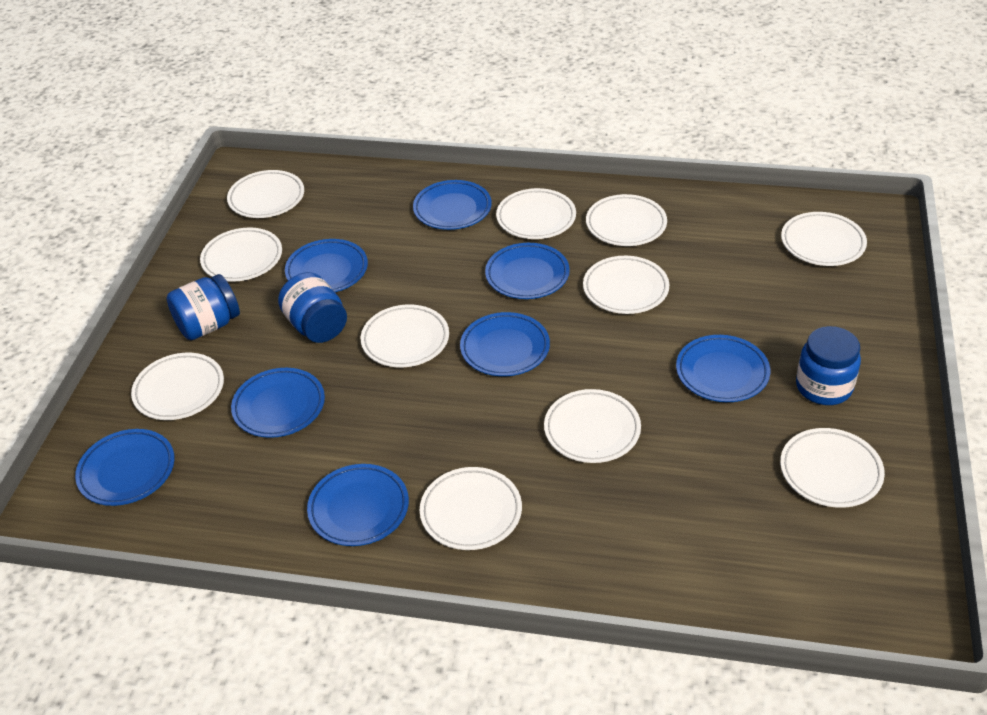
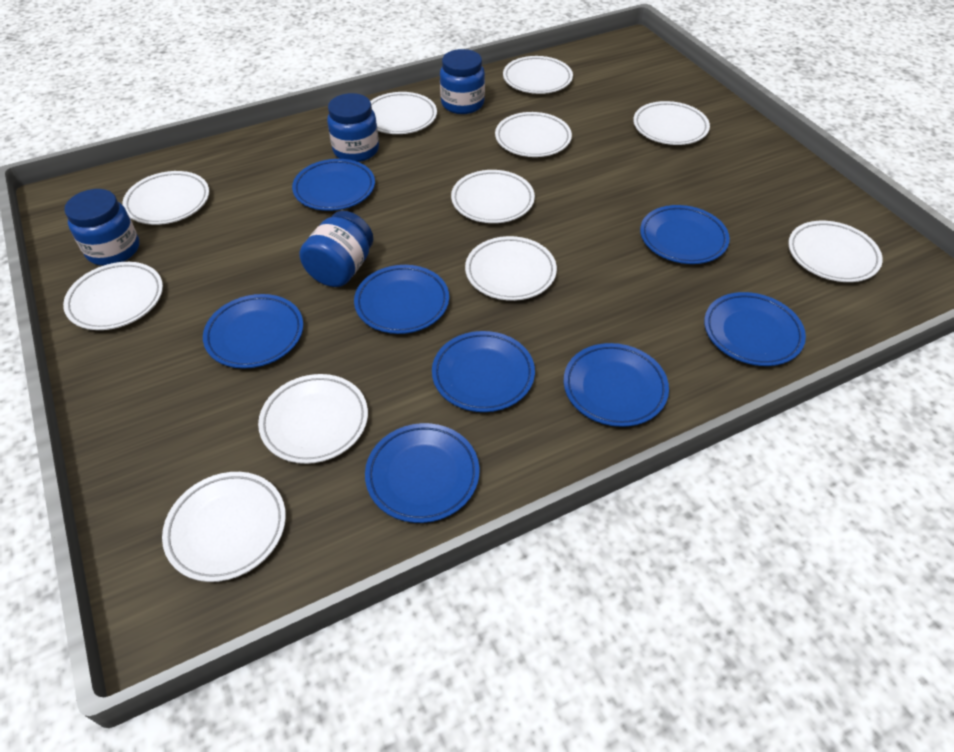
blue jar: 3 -> 4

